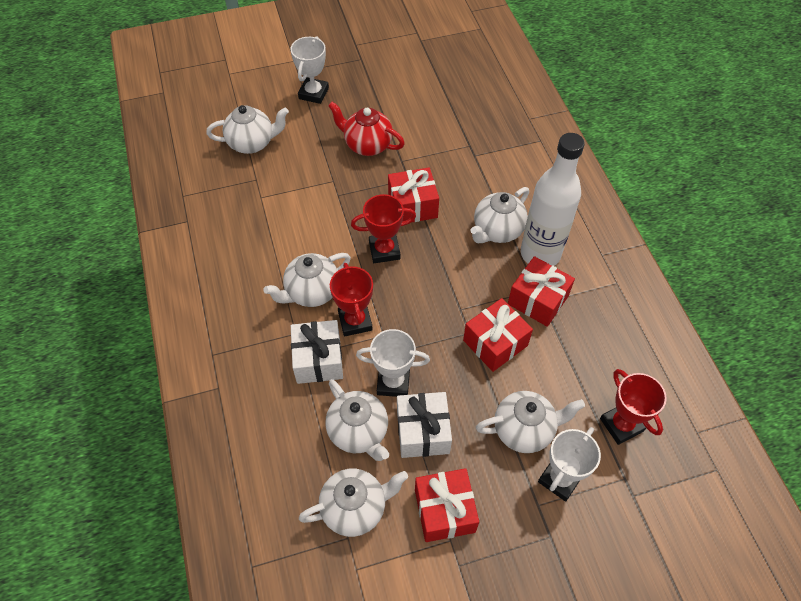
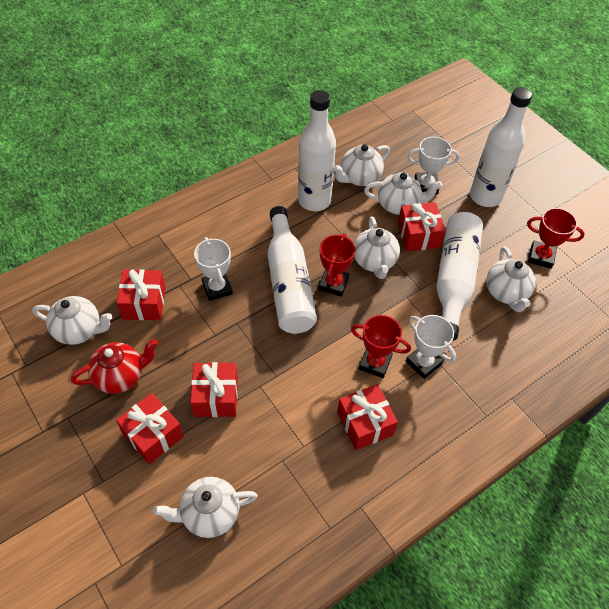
red gift: 4 -> 5
white bottle: 1 -> 4
white gift: 2 -> 0

